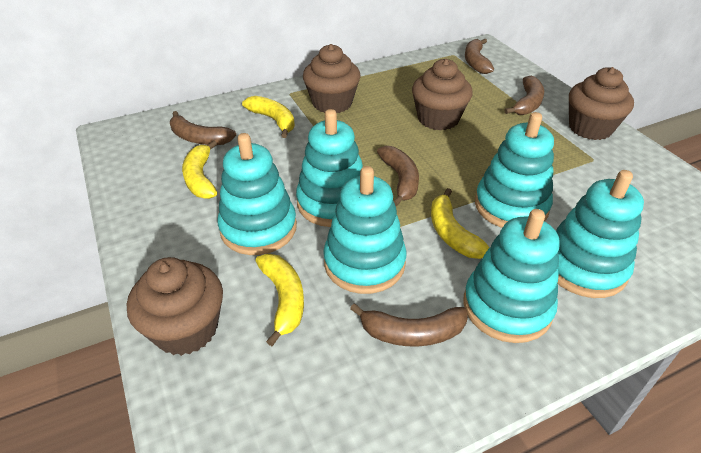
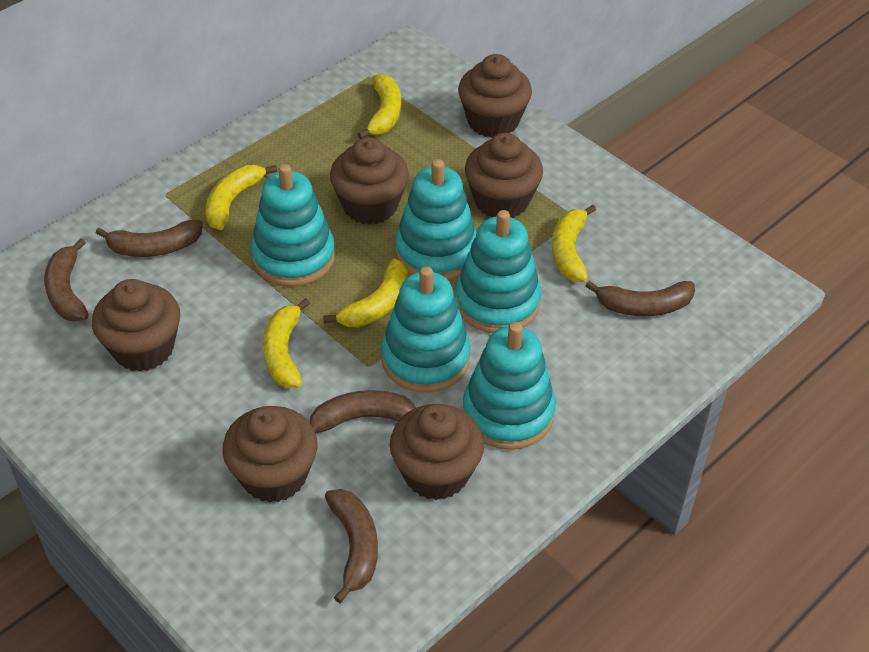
brown cupcake: 4 -> 6
turquoise stacking toy: 6 -> 5
yellow banana: 4 -> 5

